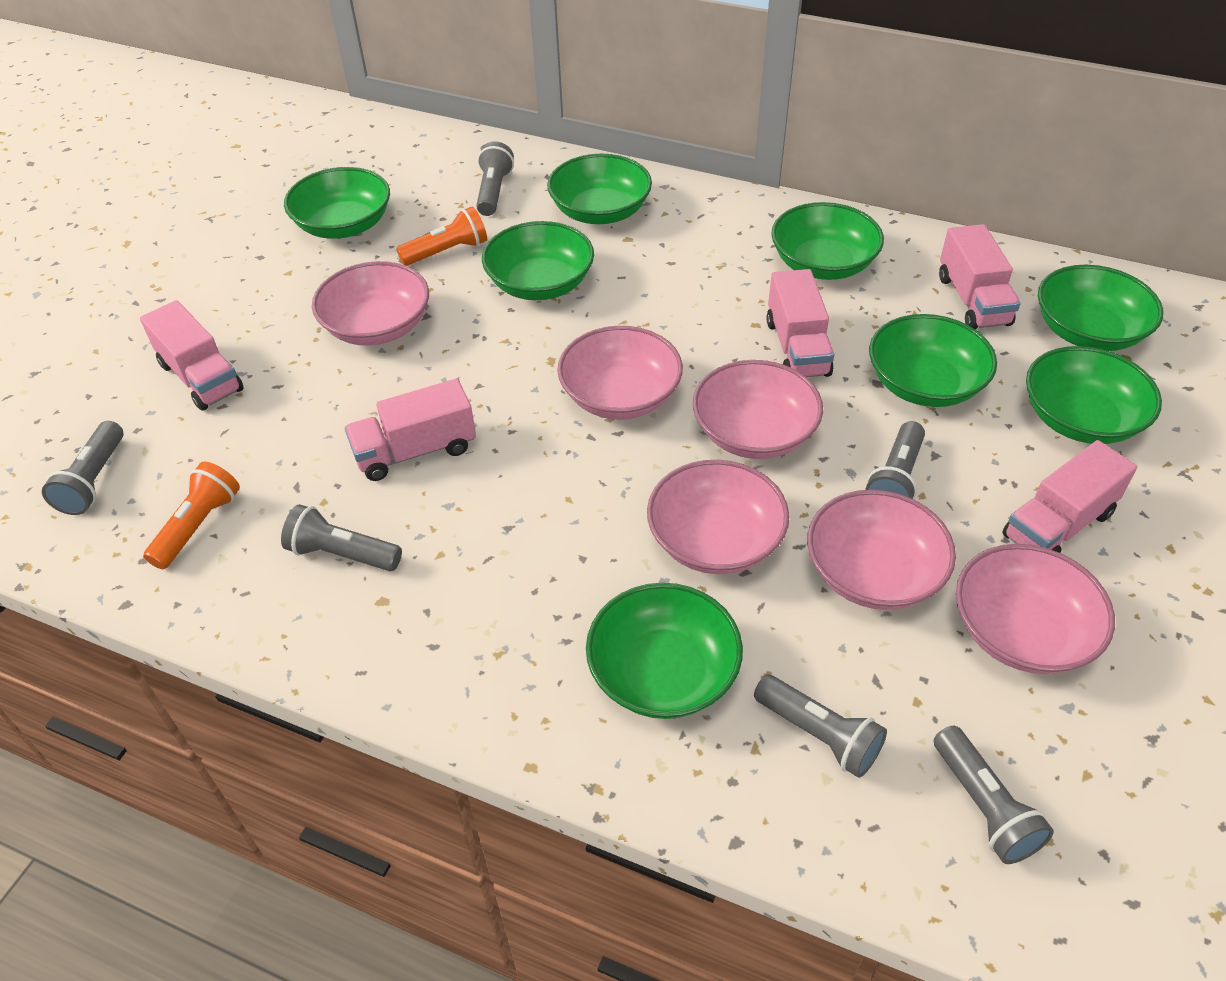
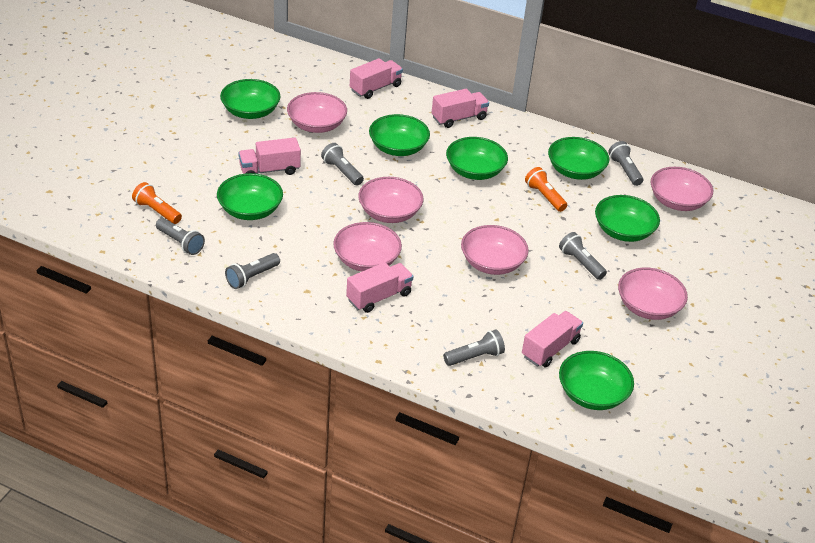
green bowl: 8 -> 7

